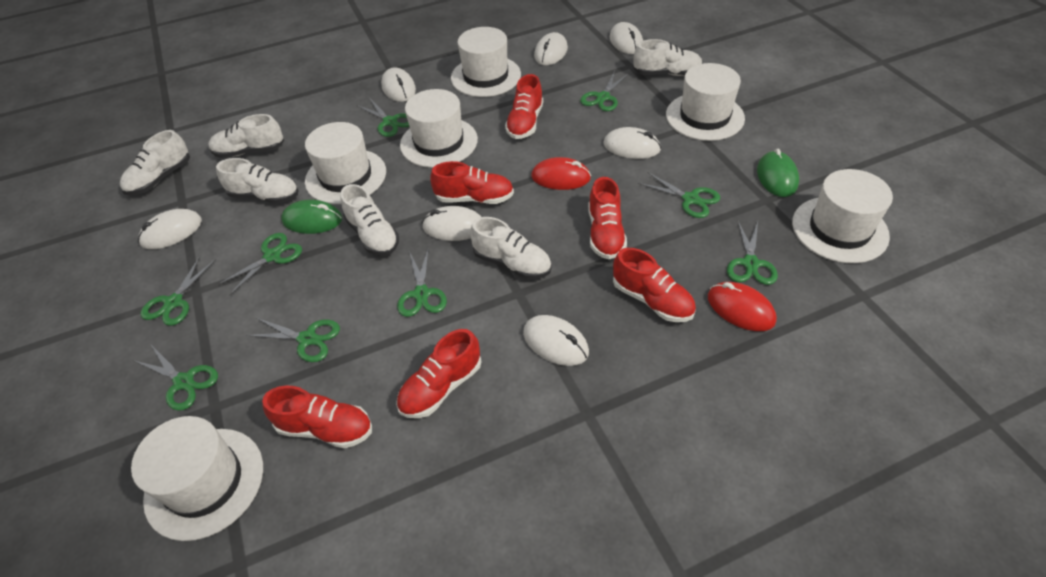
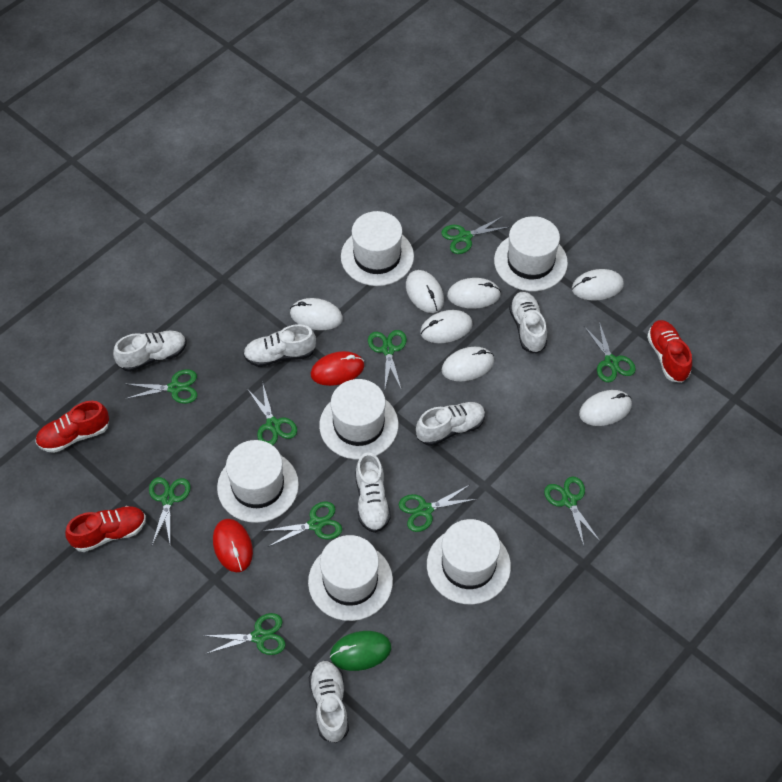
green mouse: 2 -> 1
green scissors: 9 -> 10
red shoe: 6 -> 3

